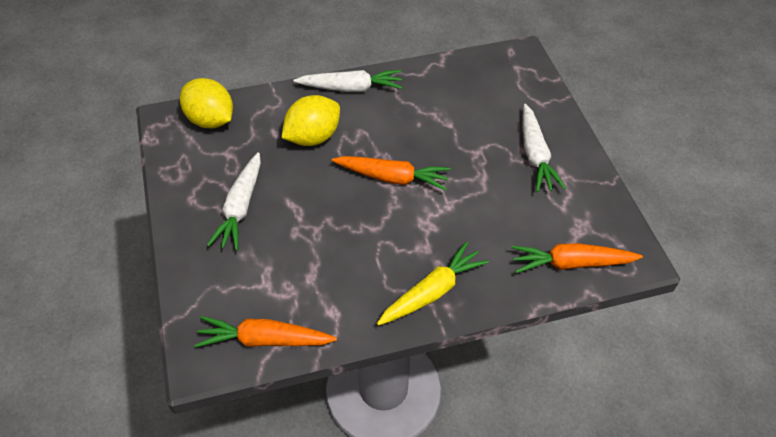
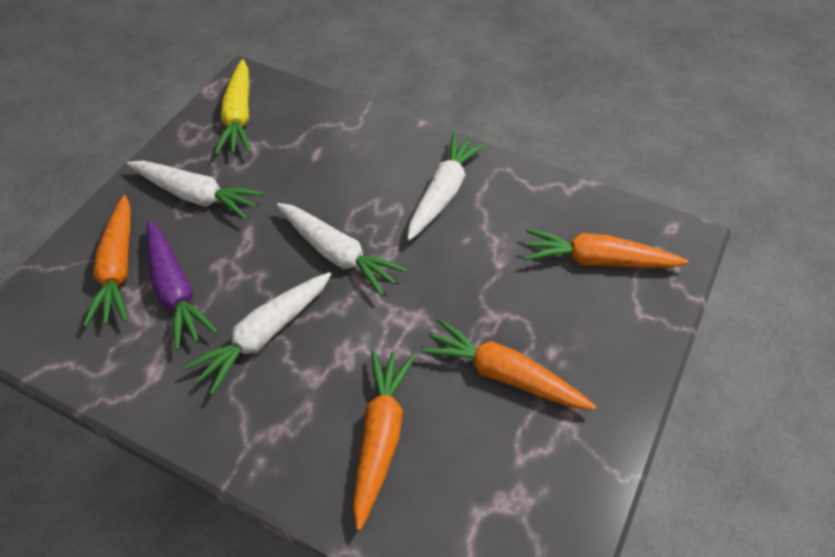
orange carrot: 3 -> 4
purple carrot: 0 -> 1
white carrot: 3 -> 4
yellow lemon: 2 -> 0

